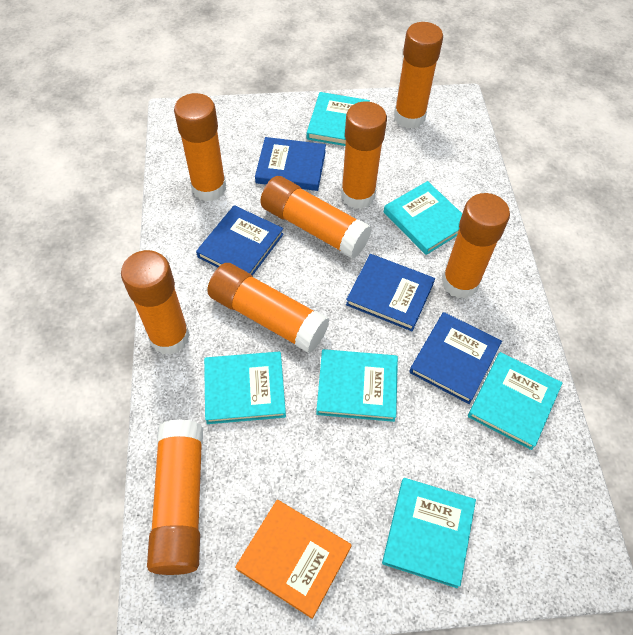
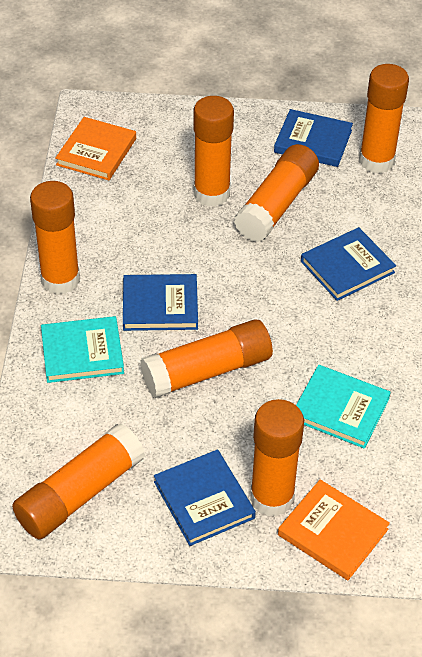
orange book: 1 -> 2
orange glue stick: 8 -> 7
turquoise book: 6 -> 2

